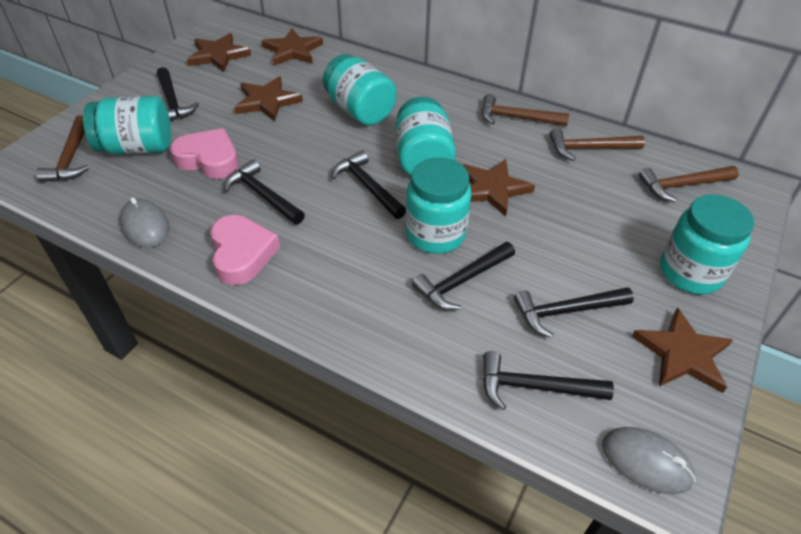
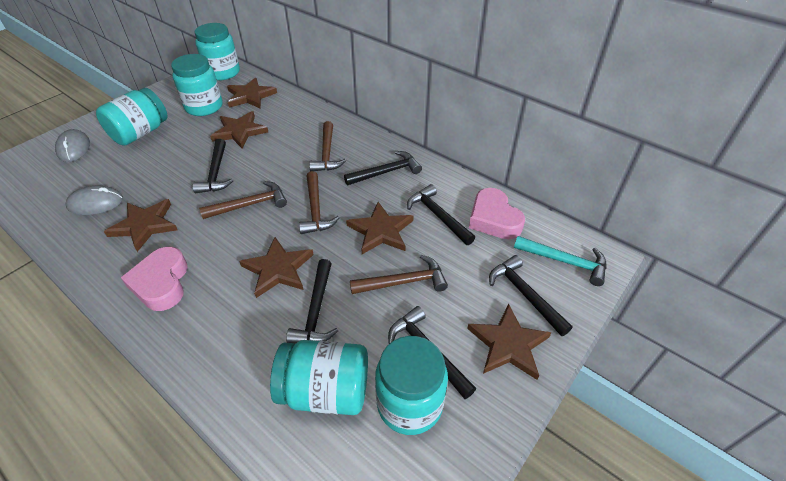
brown star: 5 -> 6
turquoise hammer: 0 -> 1

